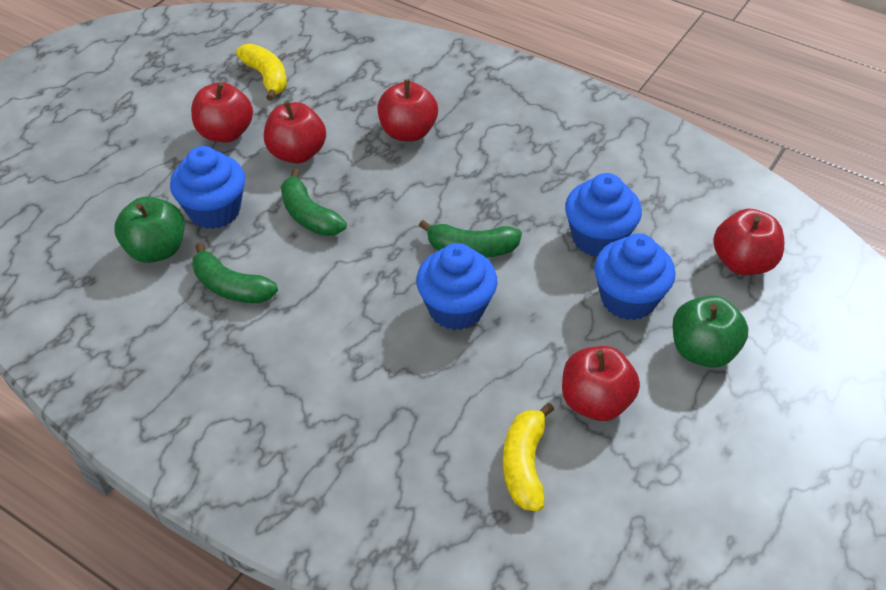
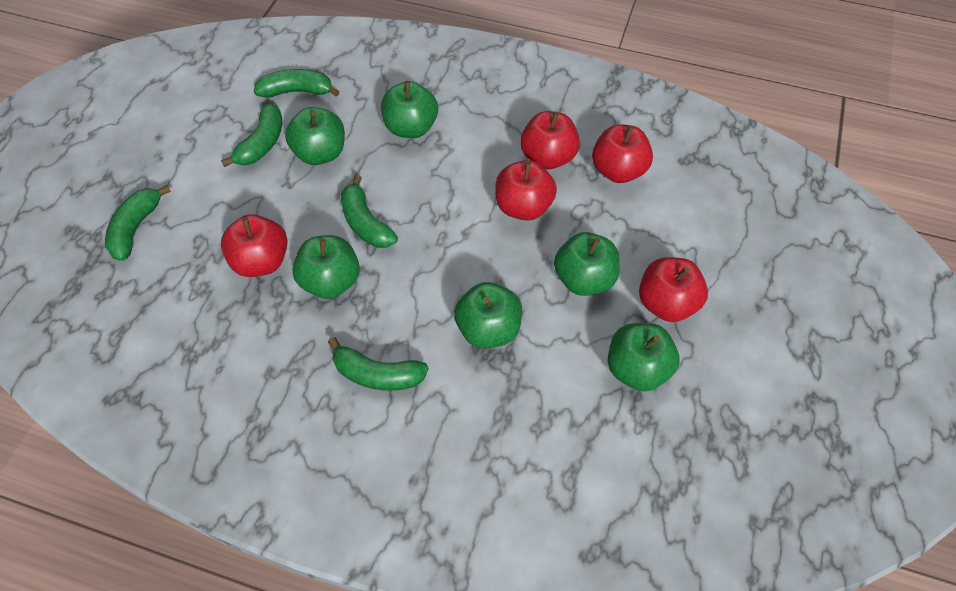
blue cupcake: 4 -> 0
green apple: 2 -> 6
green banana: 3 -> 5
yellow banana: 2 -> 0

